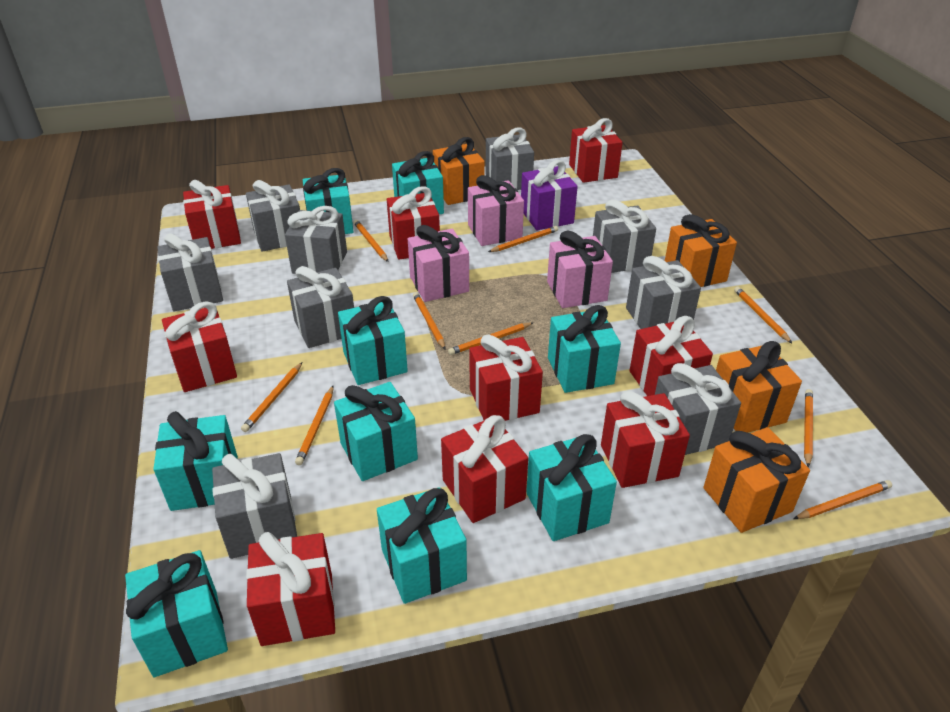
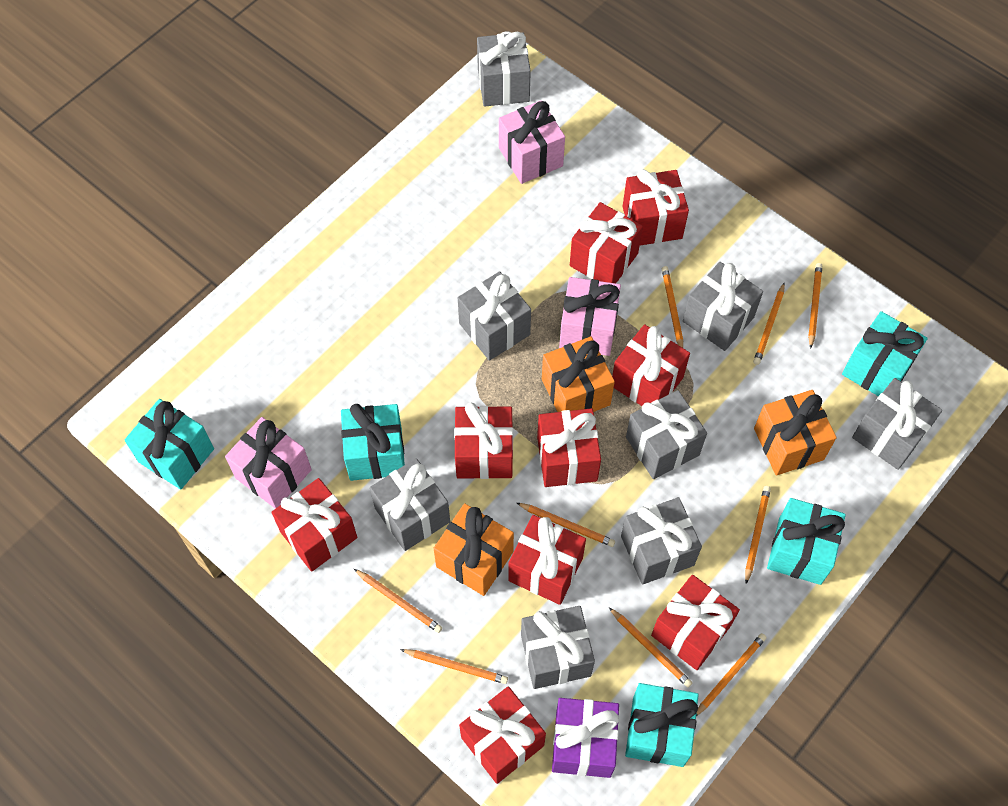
grey gift: 9 -> 8
orange gift: 4 -> 3
turquoise gift: 9 -> 5

